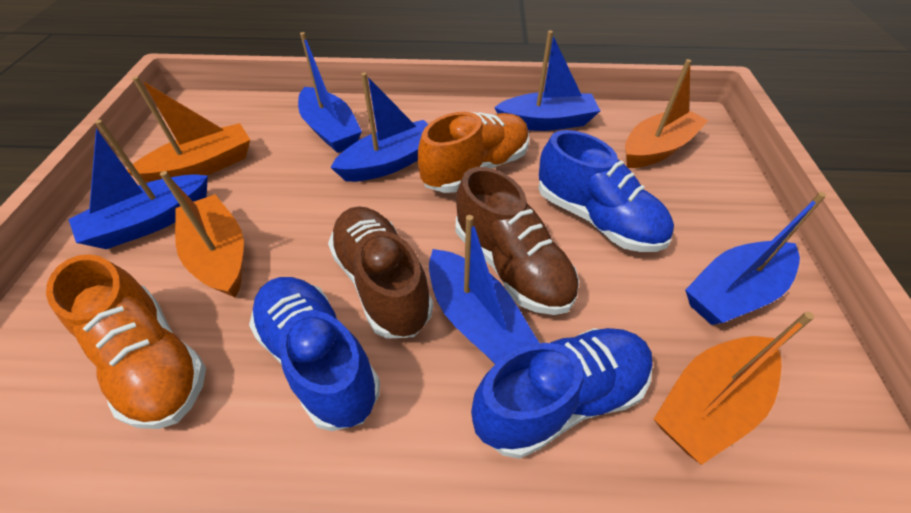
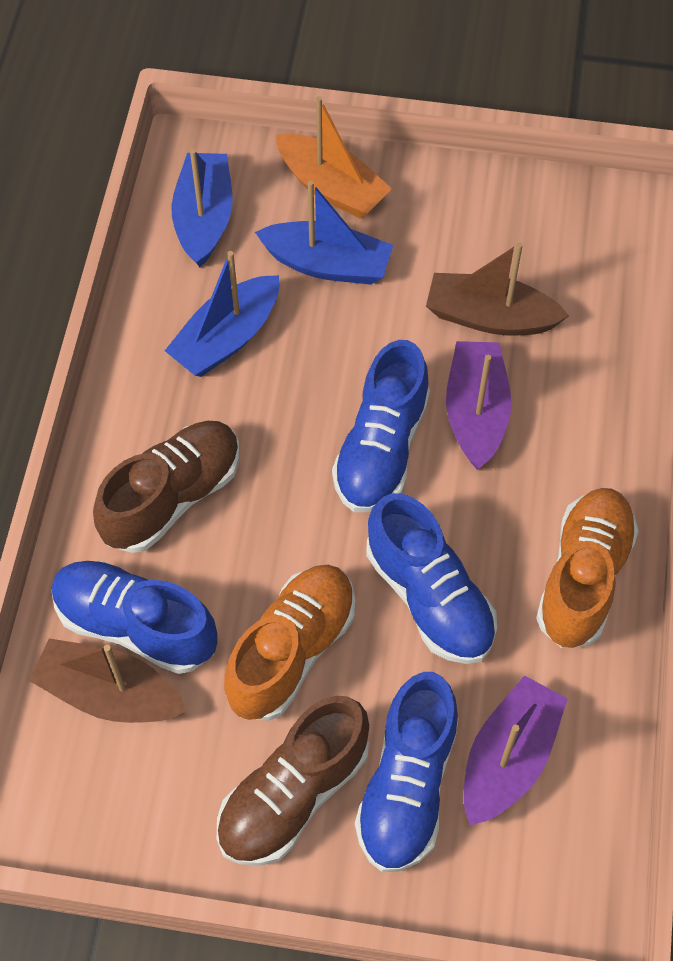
blue boat: 6 -> 3
blue shoe: 3 -> 4
brown boat: 0 -> 2
orange boat: 4 -> 1
purple boat: 0 -> 2

